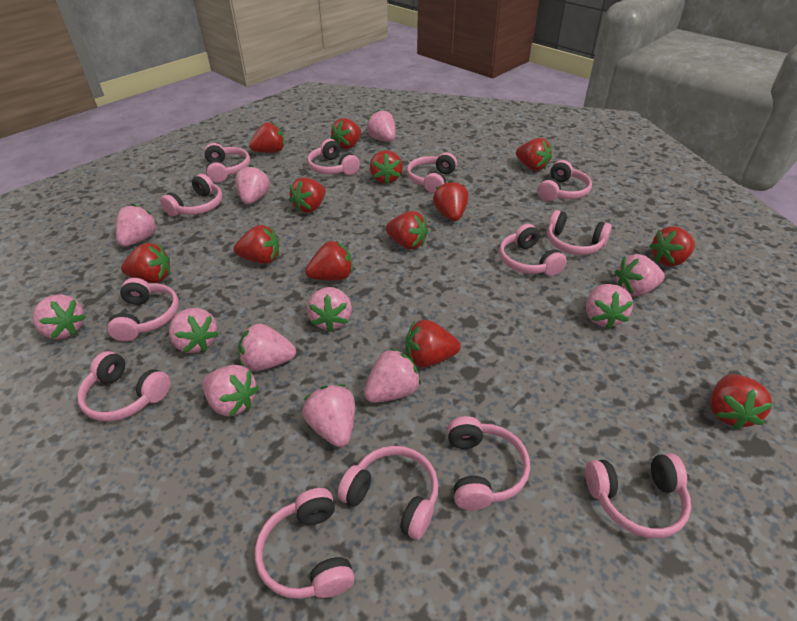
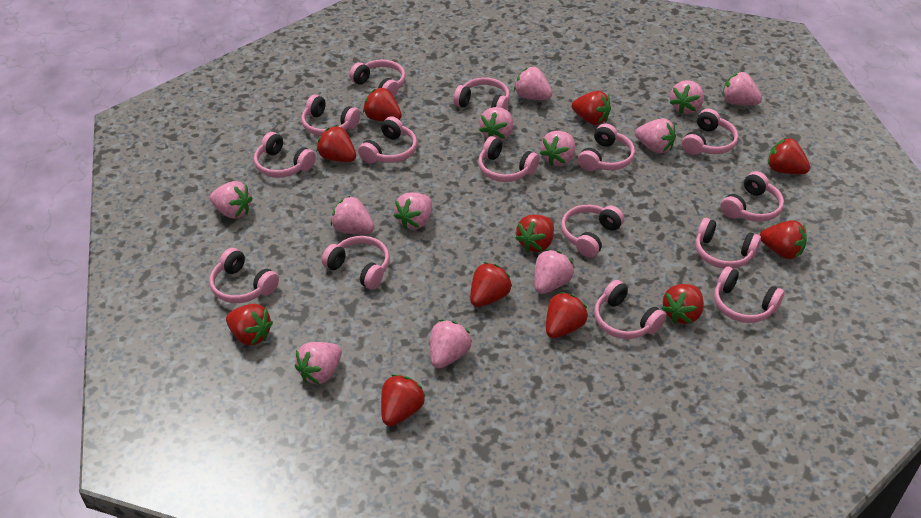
pink headphones: 13 -> 15
red strawberry: 13 -> 11

